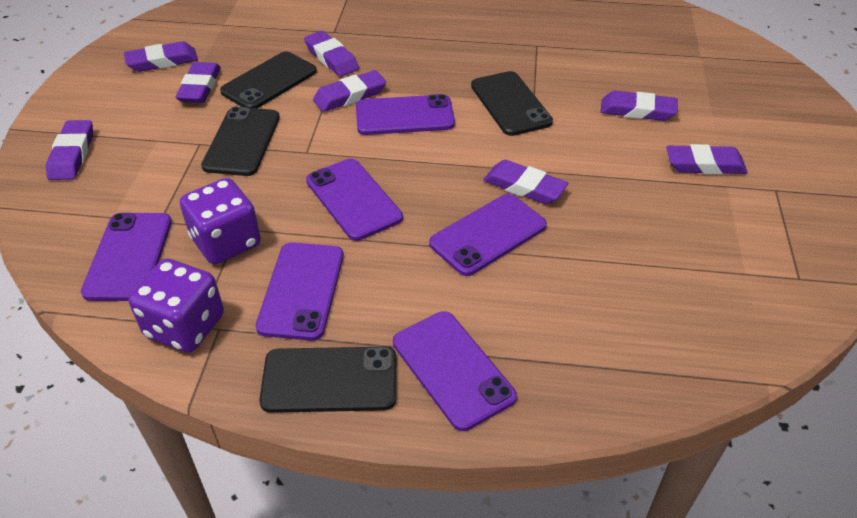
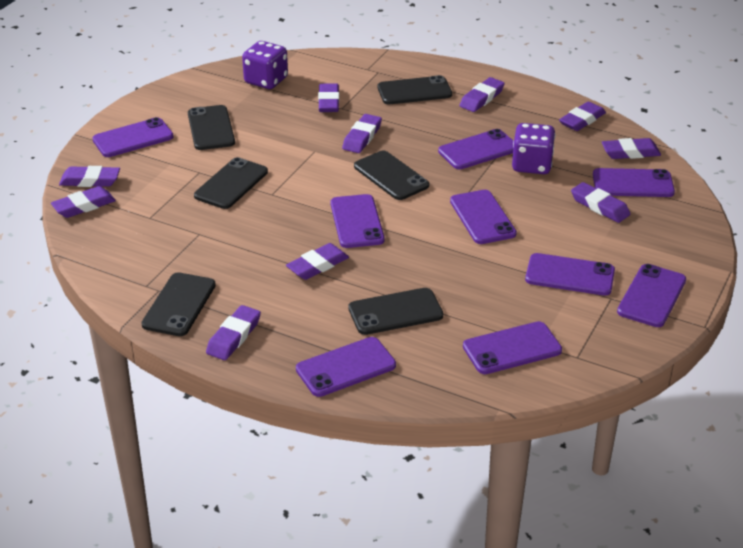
black phone: 4 -> 6
purple eraser: 8 -> 10
purple phone: 6 -> 9

